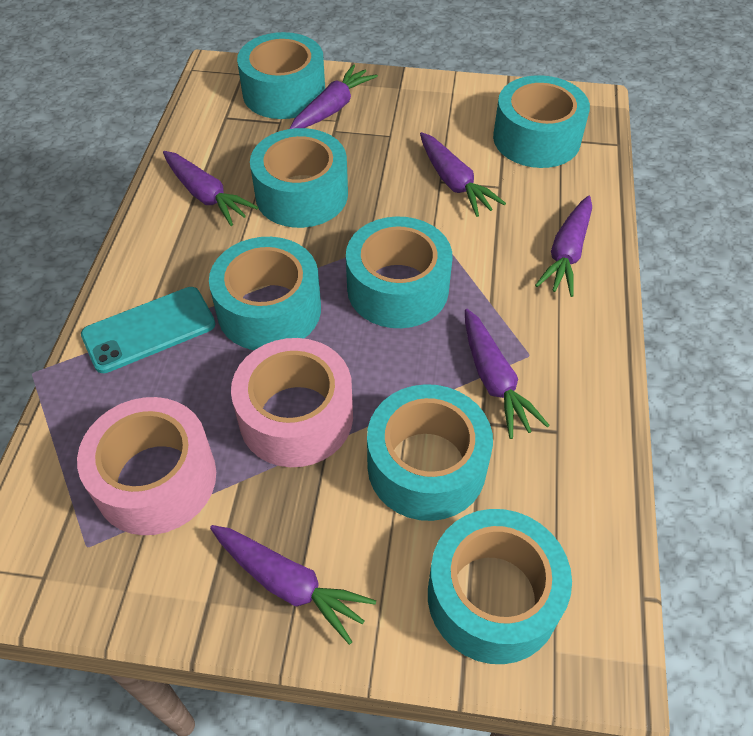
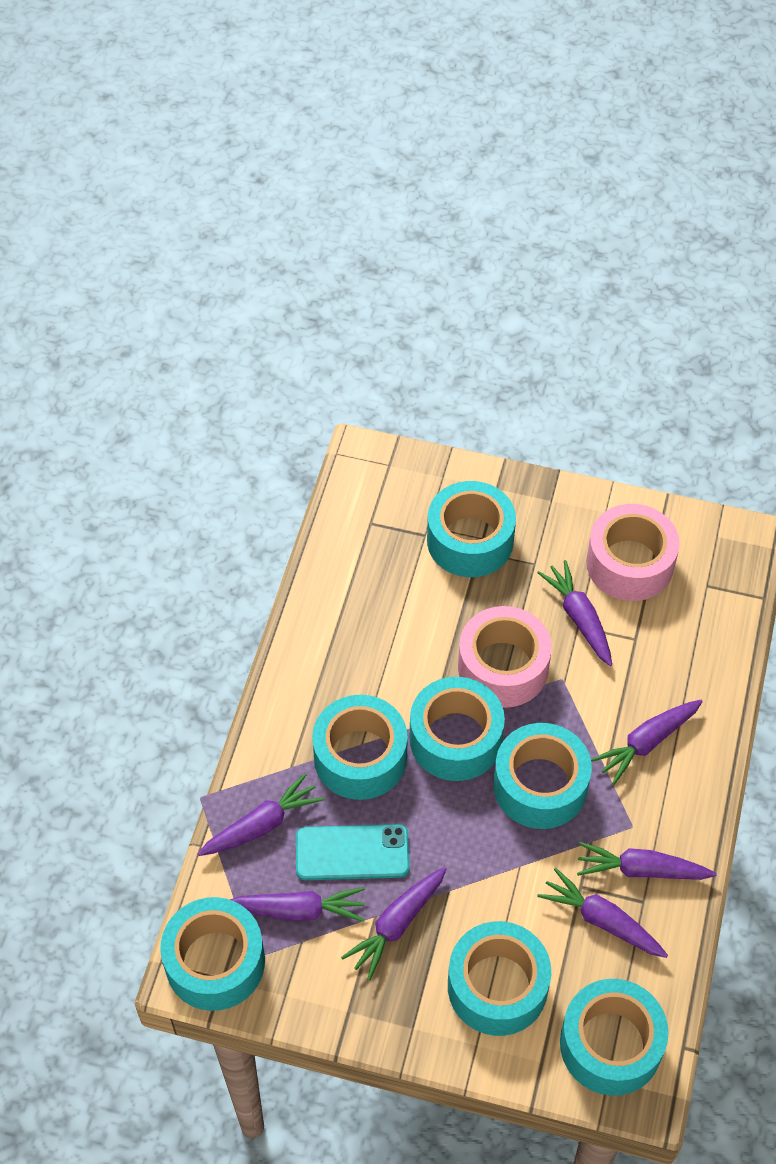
purple carrot: 6 -> 7

